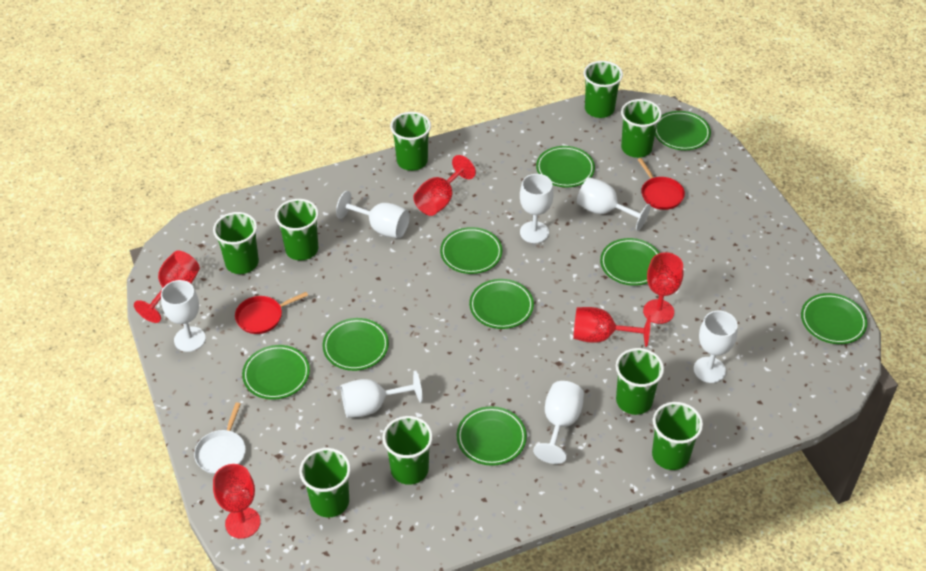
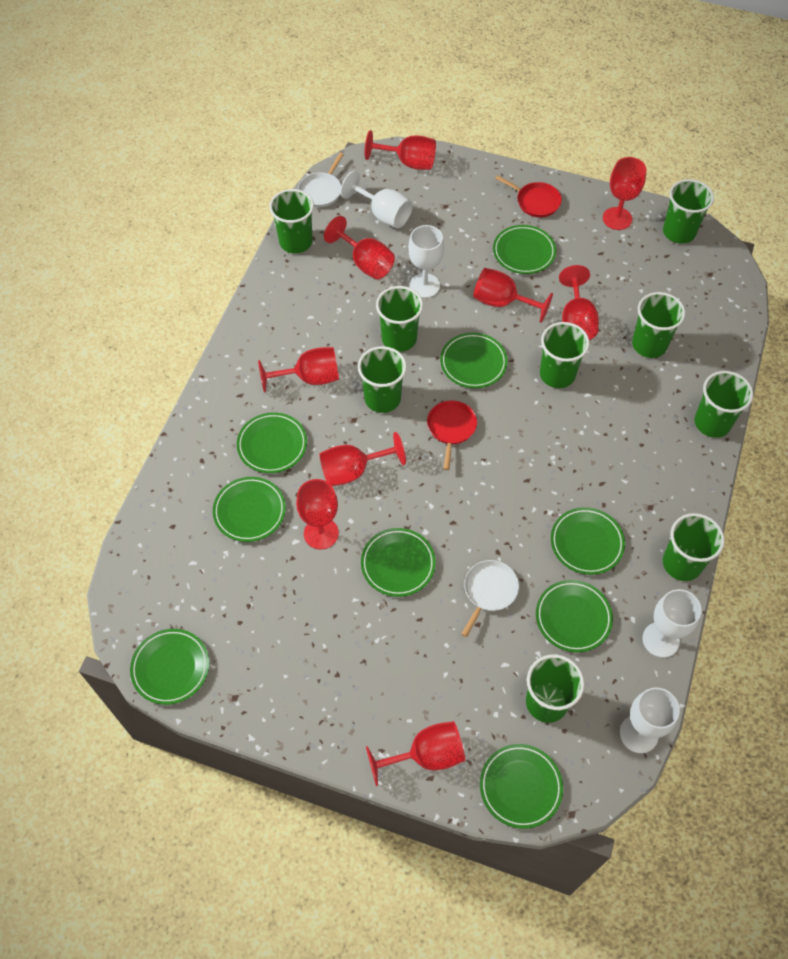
red goblet: 5 -> 9
white goblet: 7 -> 4
white pan: 1 -> 2

